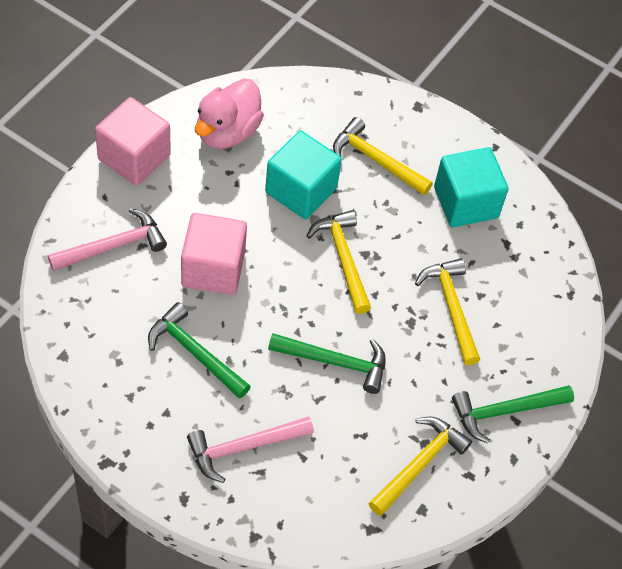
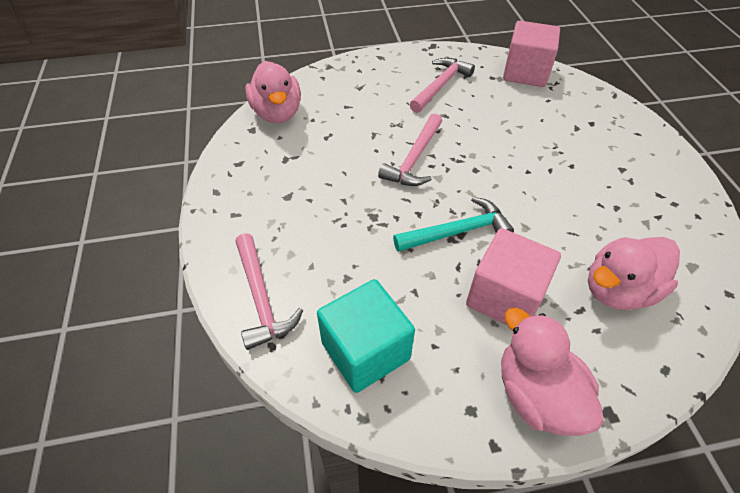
green hammer: 3 -> 0
pink duck: 1 -> 3
pink hammer: 2 -> 3
turquoise cube: 2 -> 1
turquoise hammer: 0 -> 1
yellow hammer: 4 -> 0

